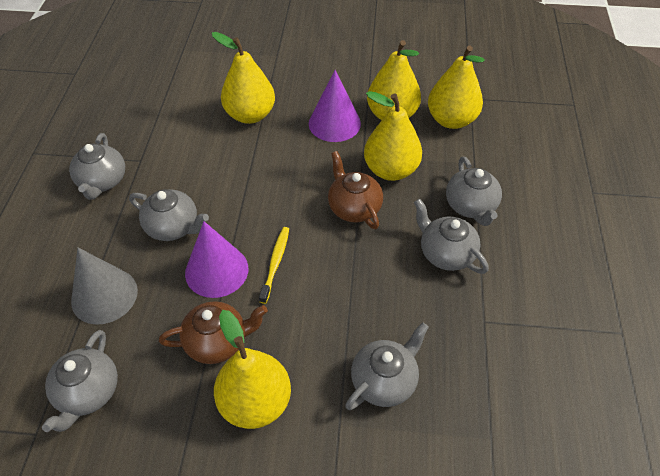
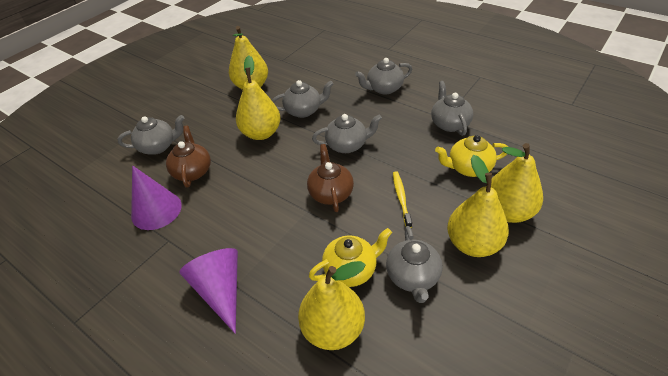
grey cone: 1 -> 0
yellow teapot: 0 -> 2

